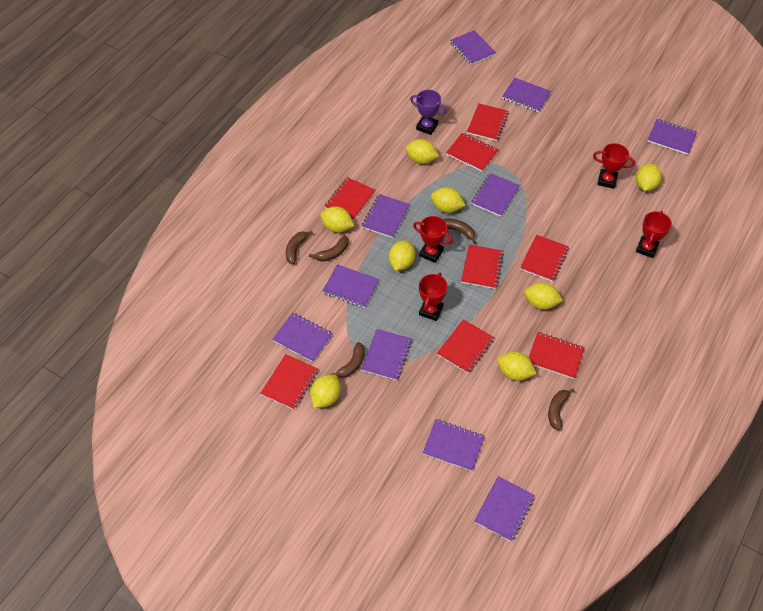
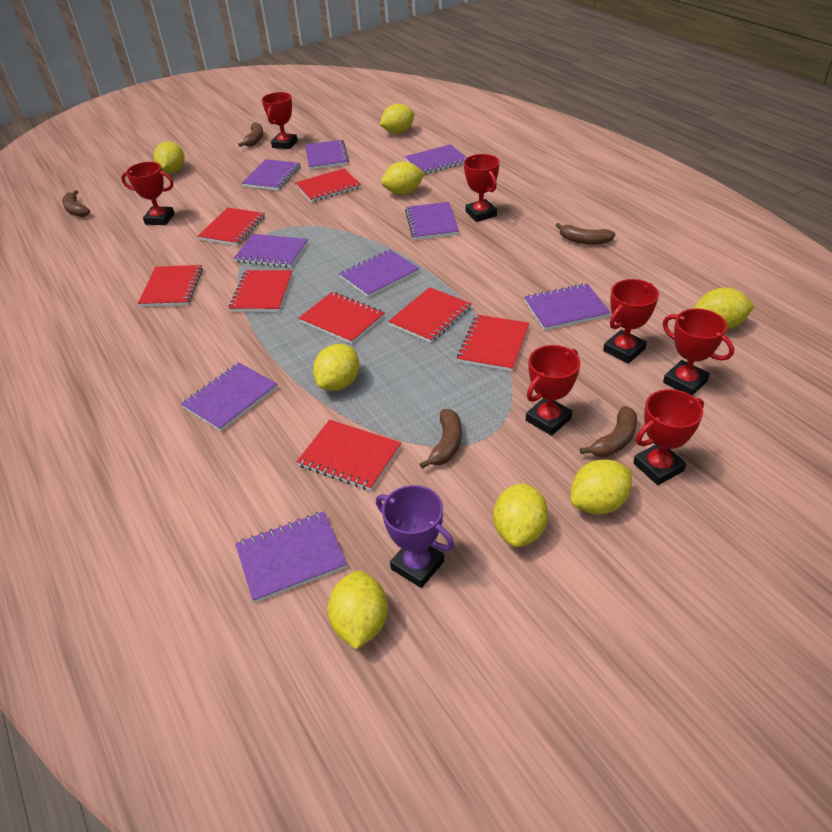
purple notebook: 10 -> 9
red trophy: 4 -> 7

